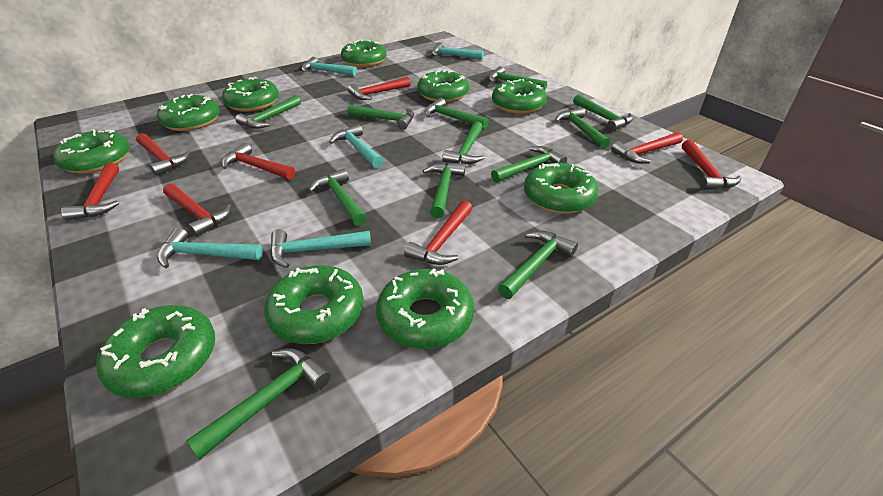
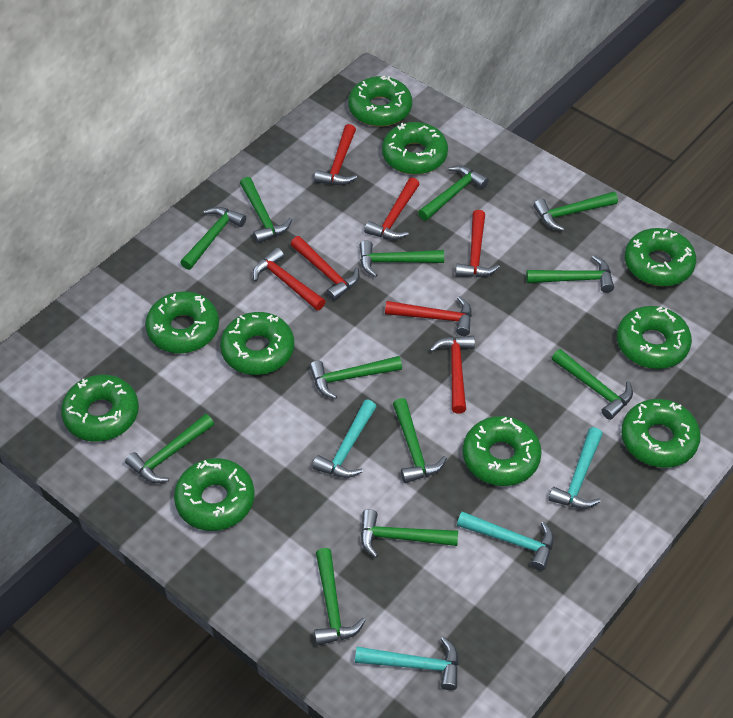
red hammer: 8 -> 7
turquoise hammer: 5 -> 4

